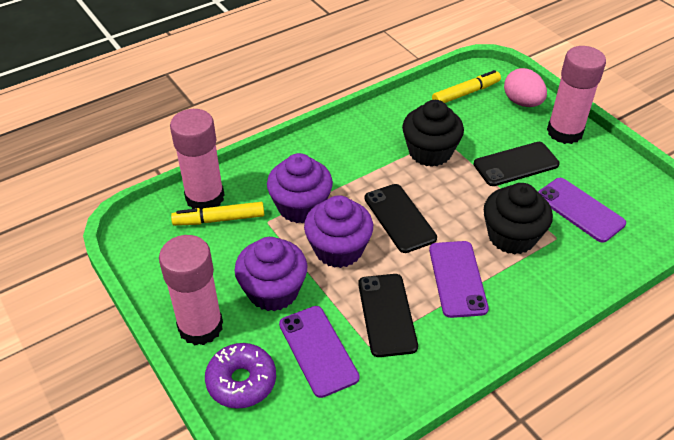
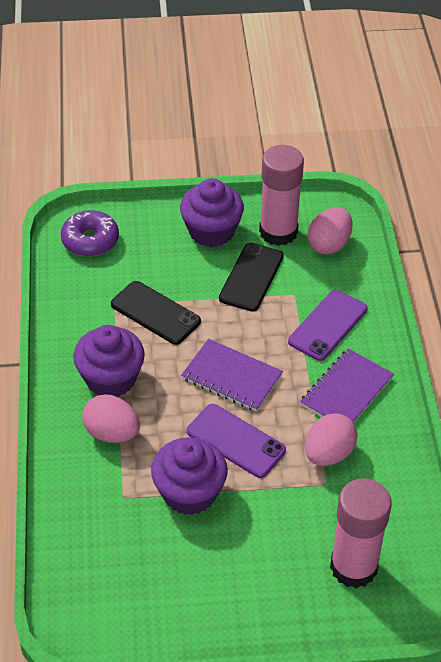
black cupcake: 2 -> 0
black phone: 3 -> 2
pink egg: 1 -> 3
pink glue stick: 3 -> 2
purple notebook: 0 -> 2
purple phone: 3 -> 2
yellow marker: 2 -> 0

